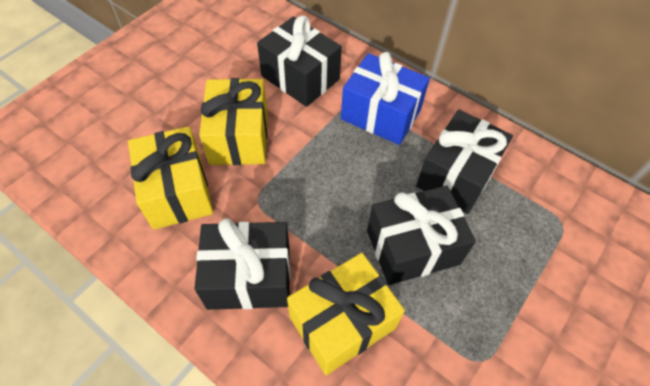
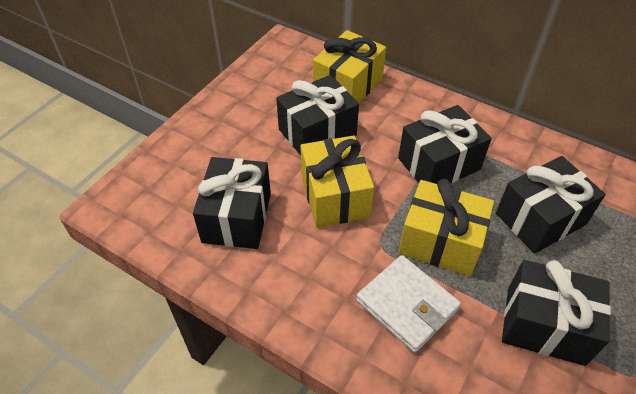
black gift: 4 -> 5
blue gift: 1 -> 0
white wallet: 0 -> 1

